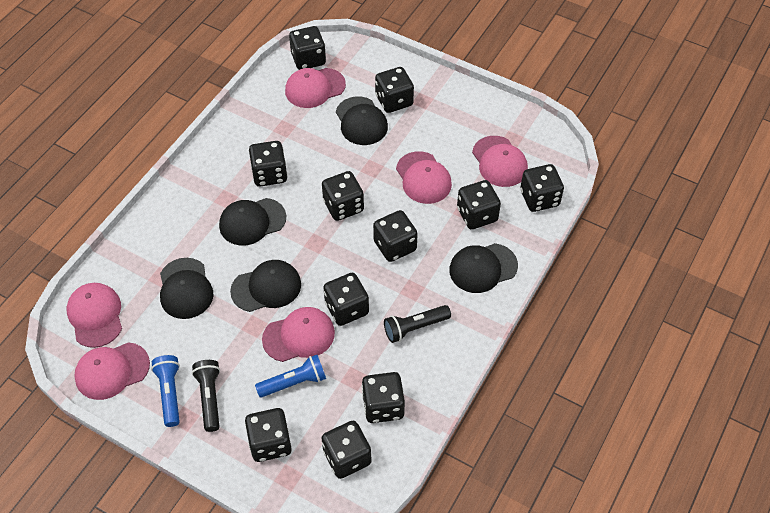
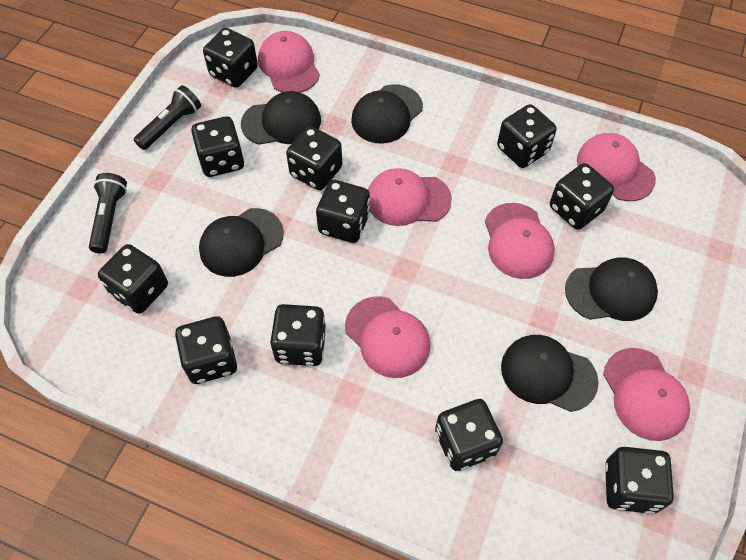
blue flashlight: 2 -> 0

